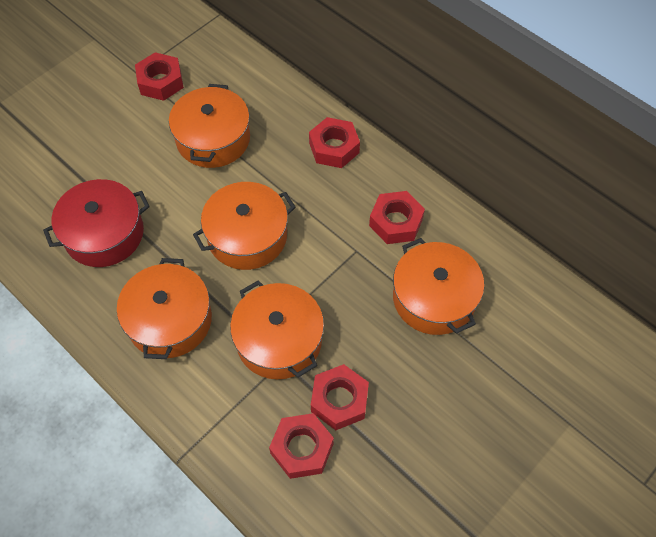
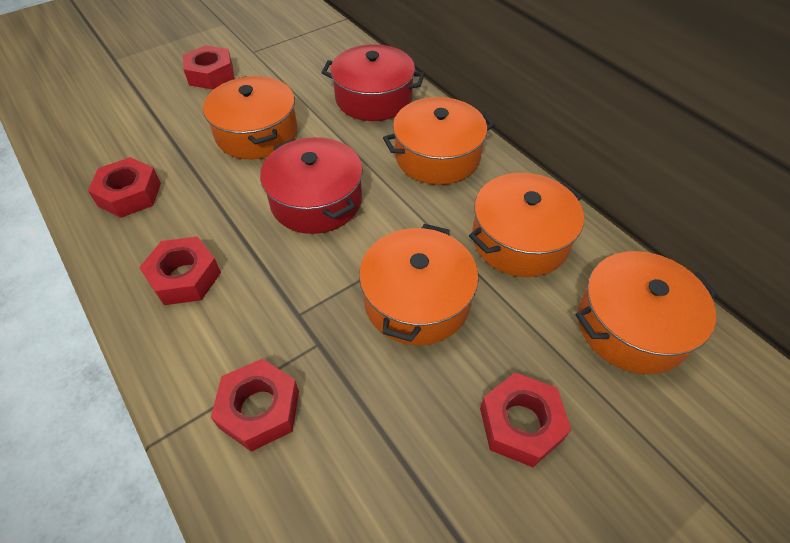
red pot: 1 -> 2

